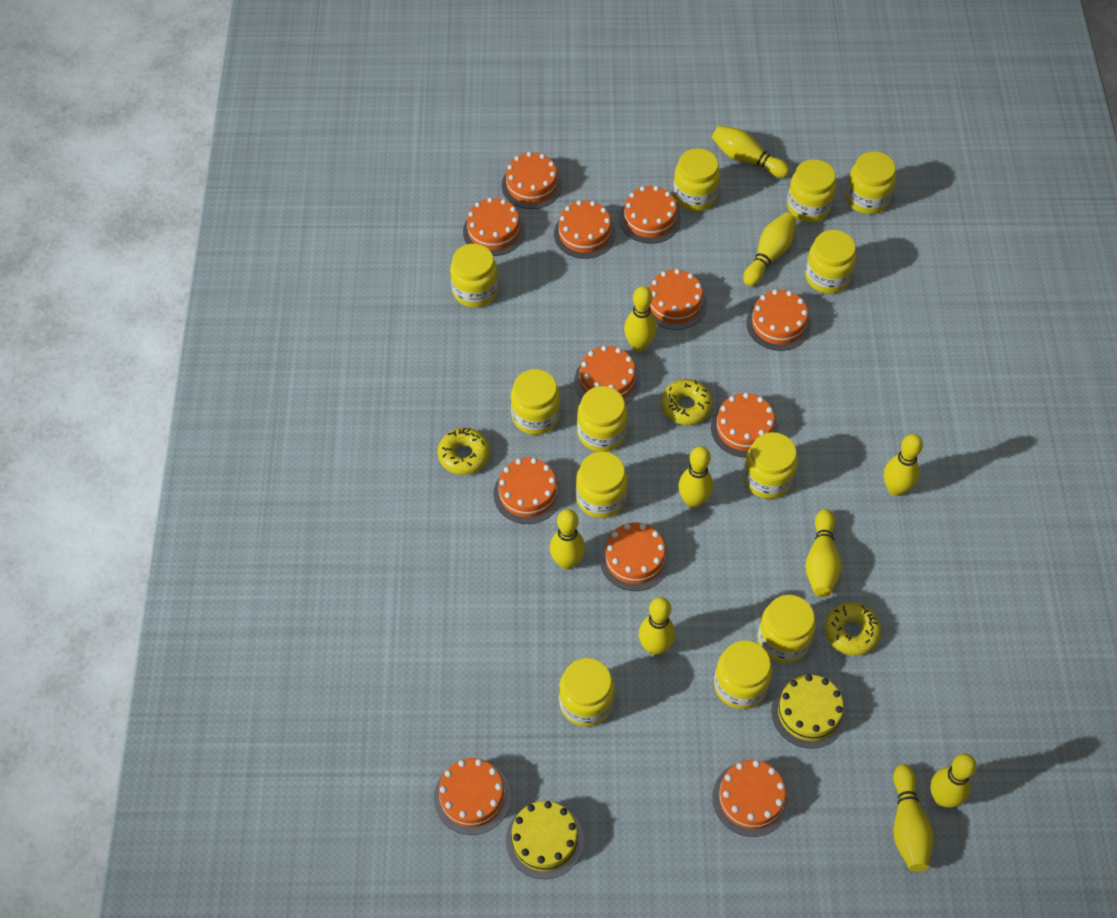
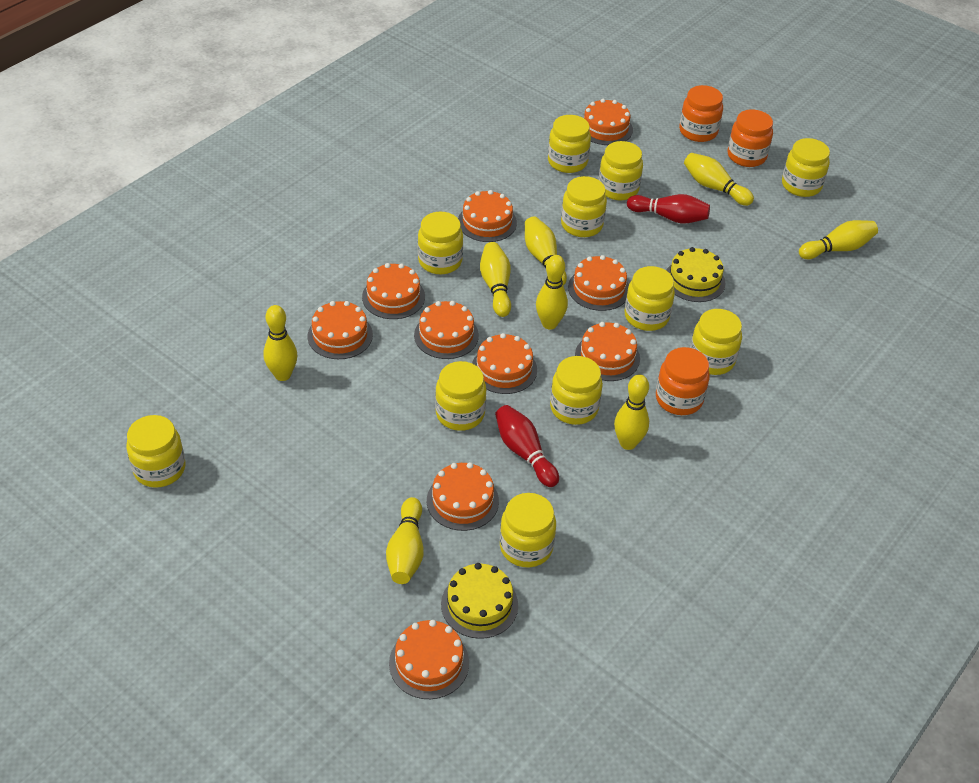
orange cake: 12 -> 10
orange jar: 0 -> 3
red bowling pin: 0 -> 2
yellow bowling pin: 10 -> 8
yellow donut: 3 -> 0
yellow jar: 12 -> 11

